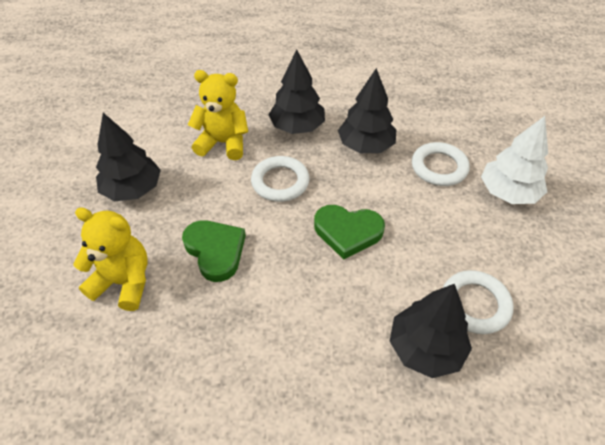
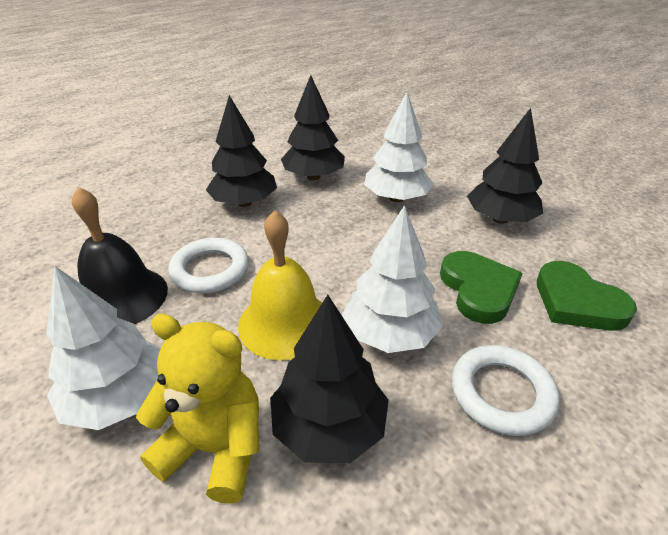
black bell: 0 -> 1
white ring: 3 -> 2
white tree: 1 -> 3
yellow bell: 0 -> 1
yellow teddy bear: 2 -> 1

